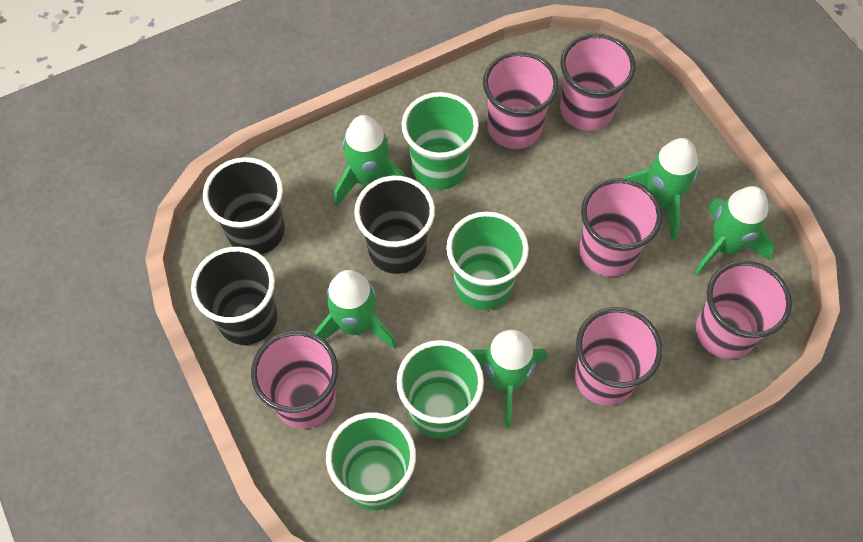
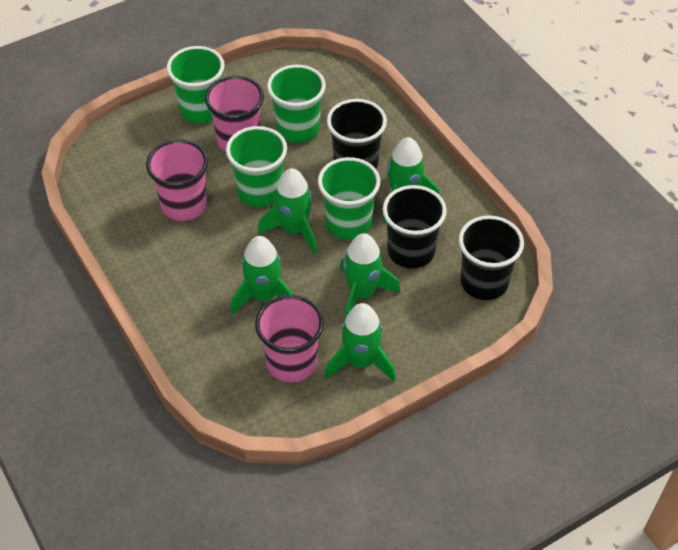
pink cup: 6 -> 3

